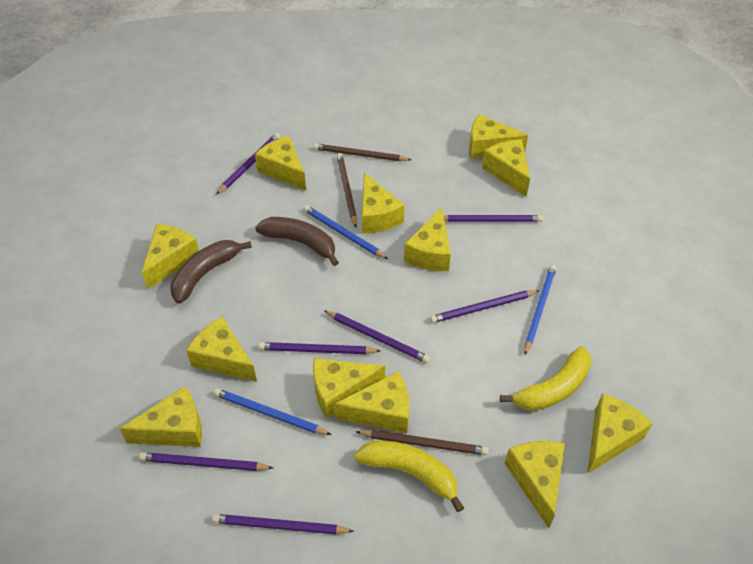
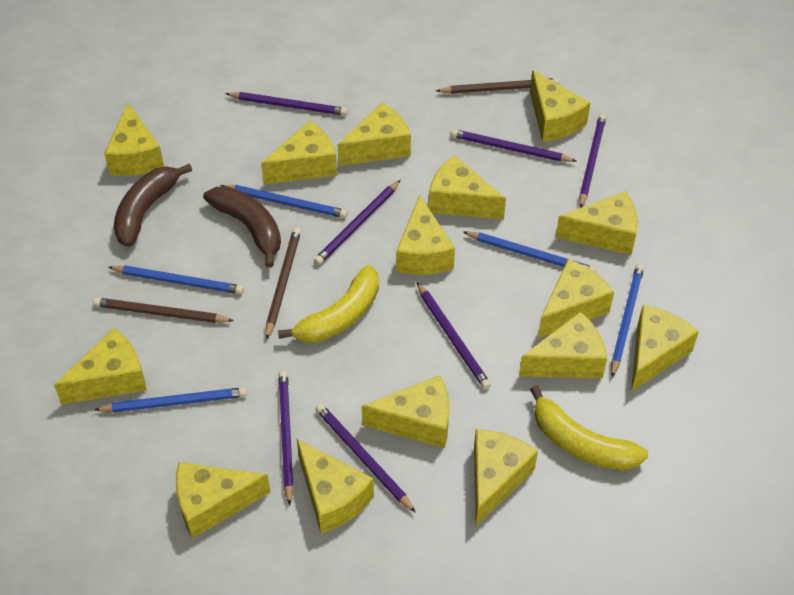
blue pencil: 3 -> 5
yellow cheese: 12 -> 15

